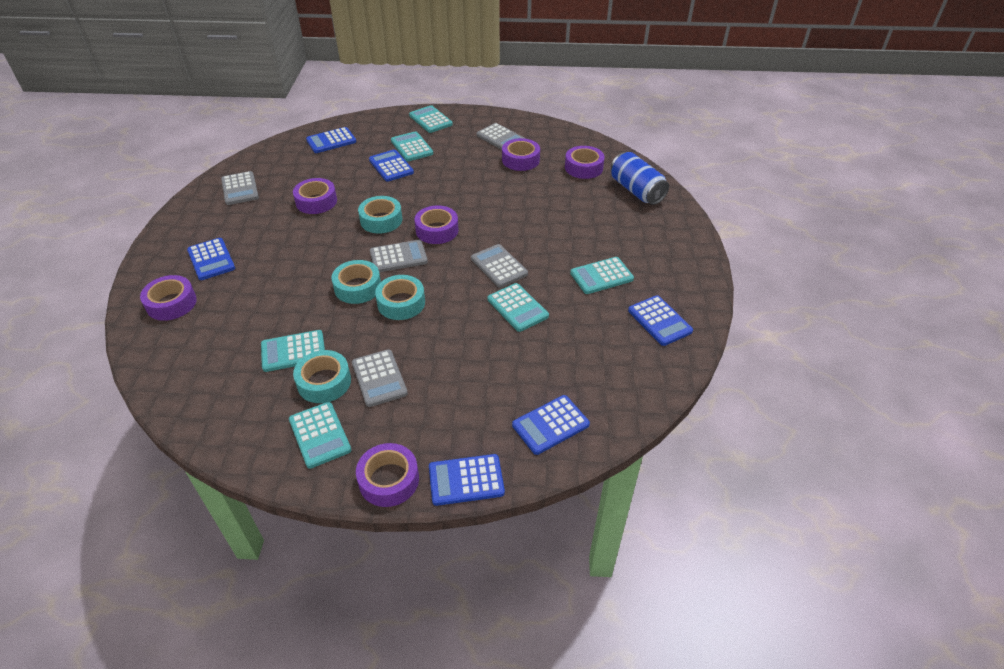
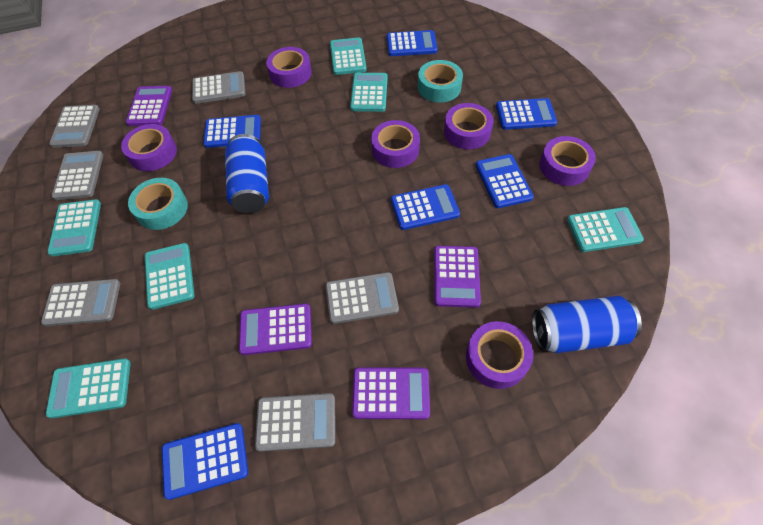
blue can: 1 -> 2
grey calculator: 5 -> 6
purple calculator: 0 -> 4
turquoise tape: 4 -> 2

